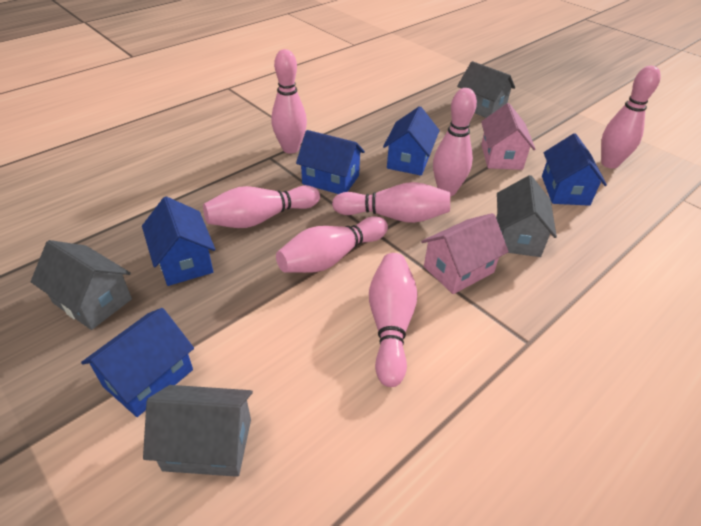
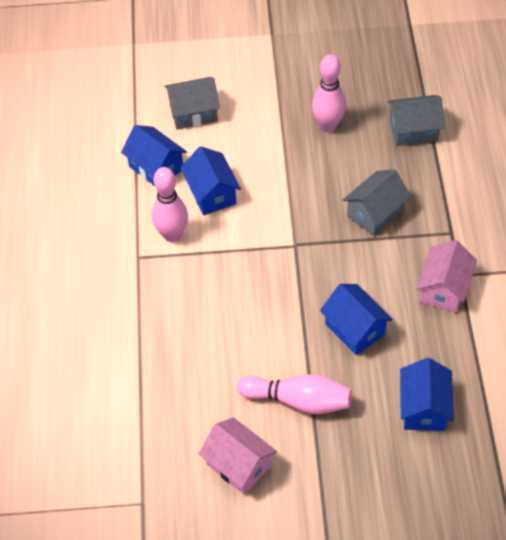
blue house: 5 -> 4
grey house: 4 -> 3
pink bowling pin: 7 -> 3

